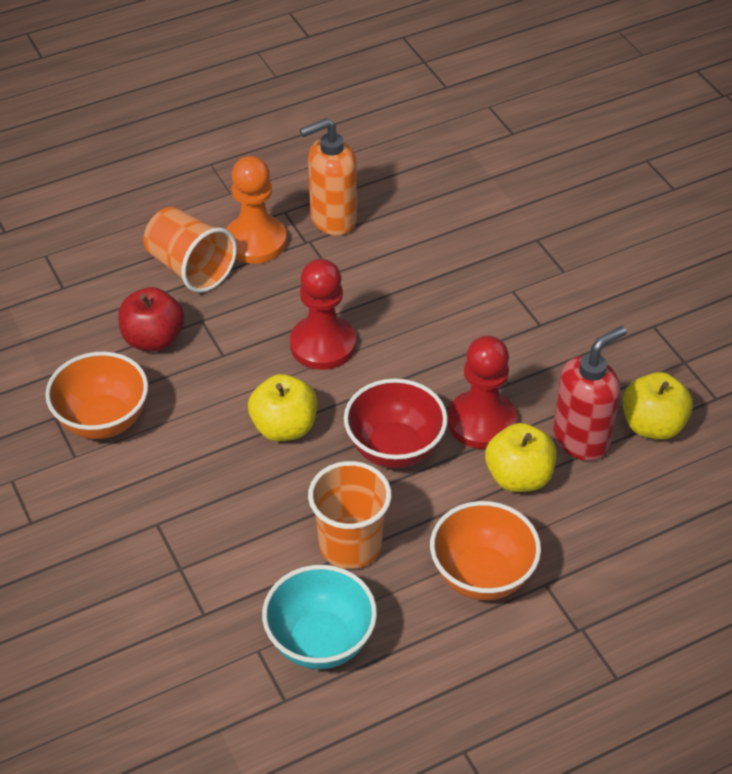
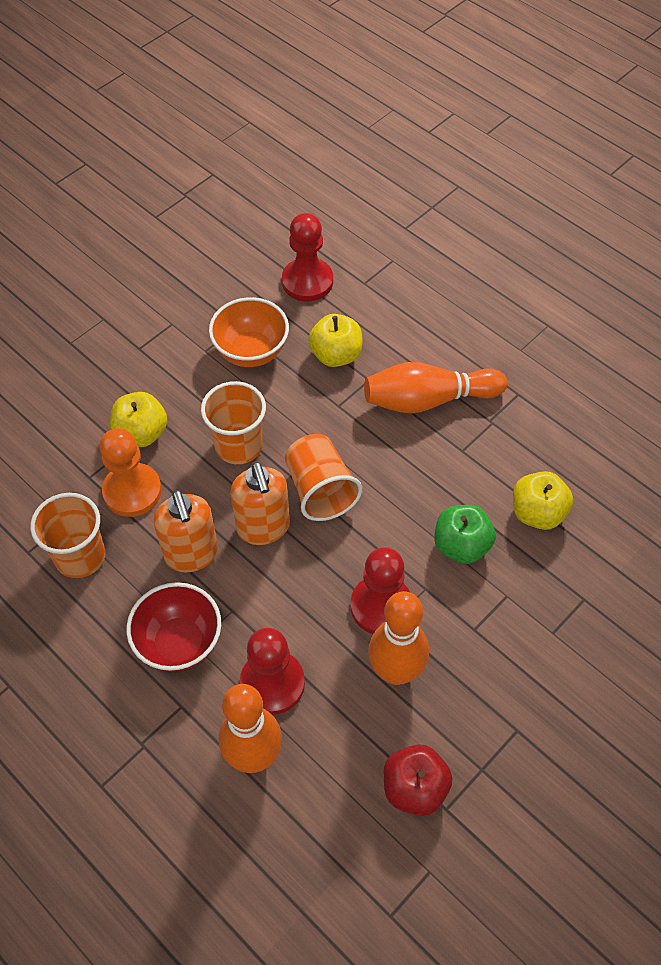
green apple: 0 -> 1
orange bowl: 2 -> 1
orange bowling pin: 0 -> 3
orange cup: 2 -> 3
orange soap dispenser: 1 -> 2
red pawn: 2 -> 3
red soap dispenser: 1 -> 0
turquoise bowl: 1 -> 0

